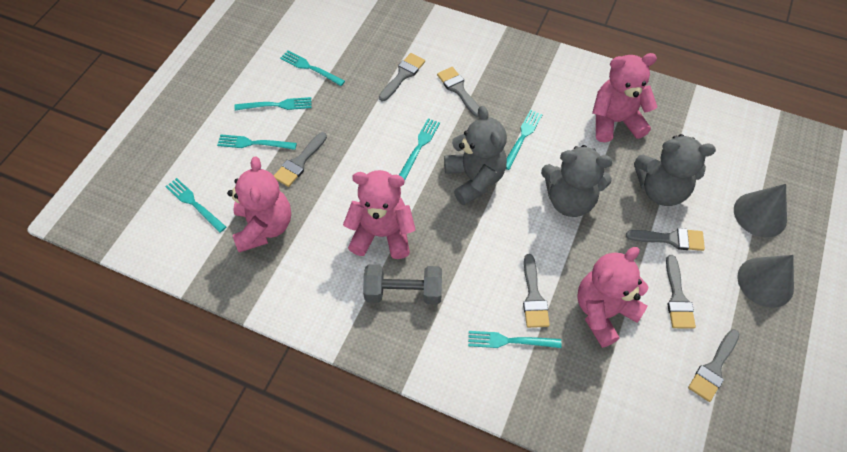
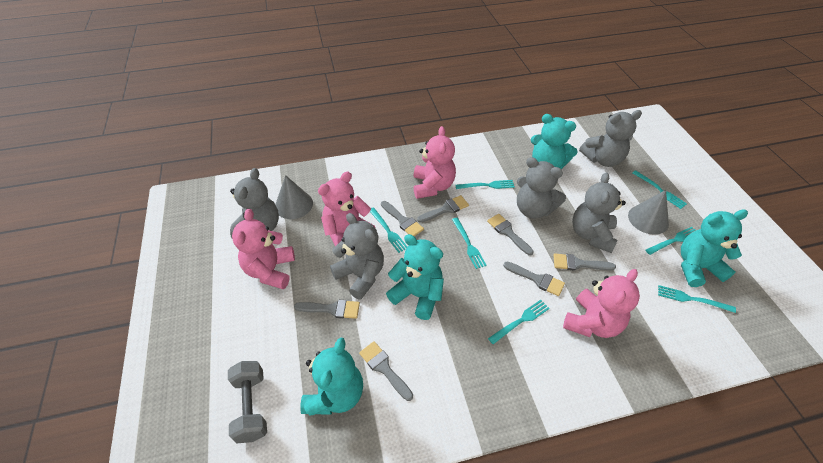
grey teddy bear: 3 -> 5
turquoise teddy bear: 0 -> 4

